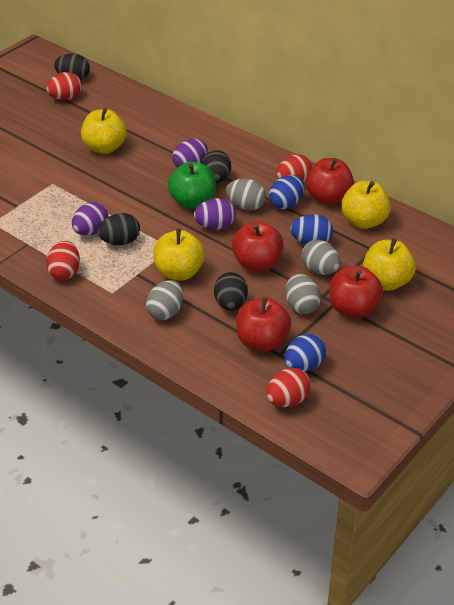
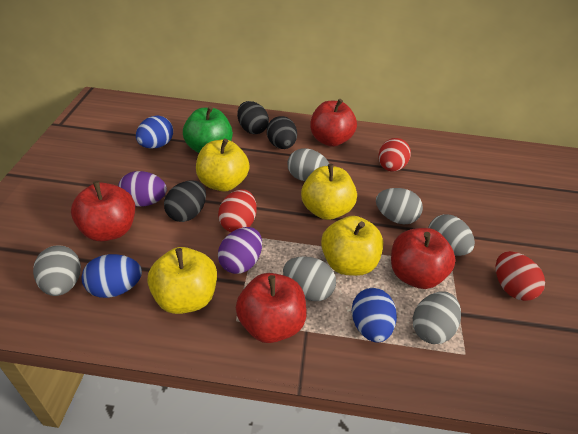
black egg: 4 -> 3
grey egg: 4 -> 6
purple egg: 3 -> 2
red egg: 4 -> 3

